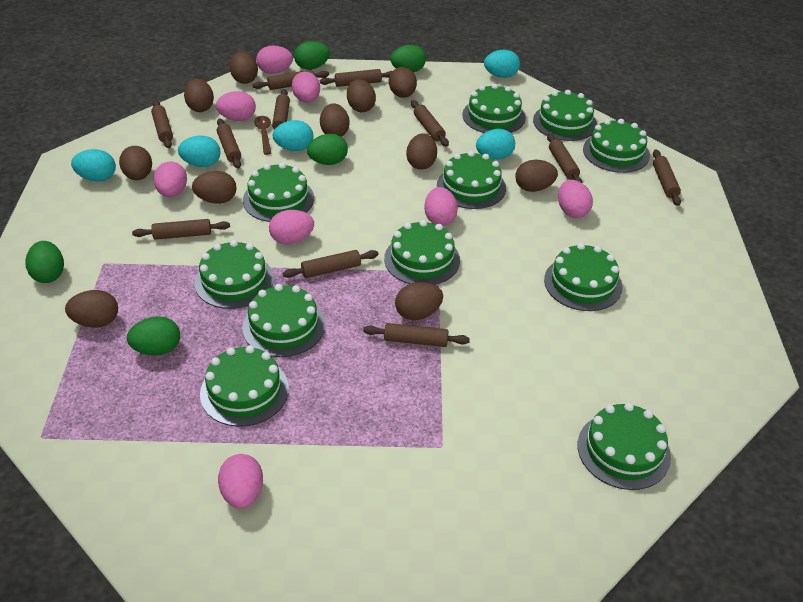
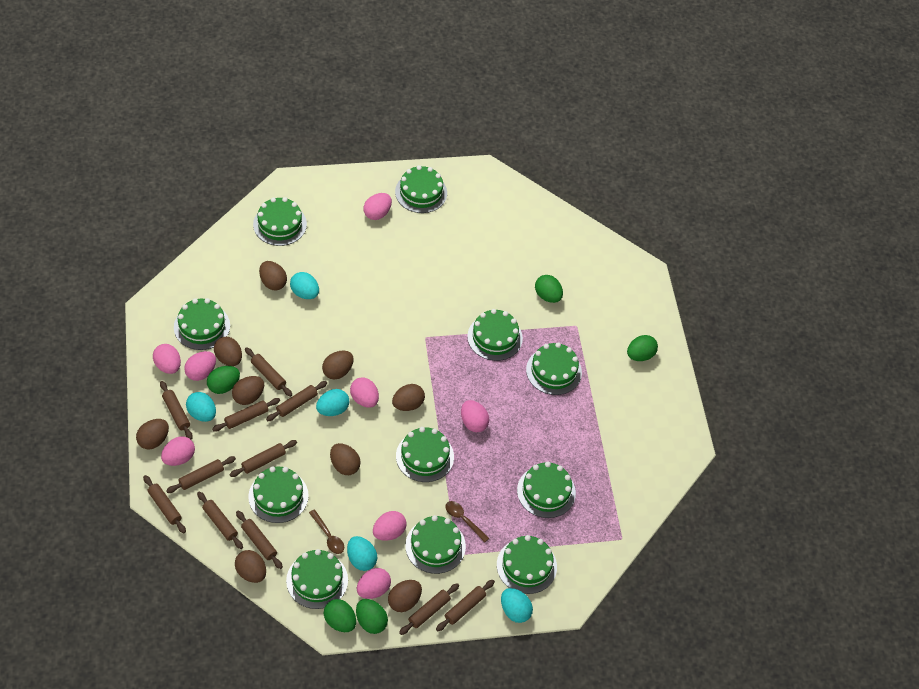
brown egg: 11 -> 9
brown spoon: 1 -> 2

